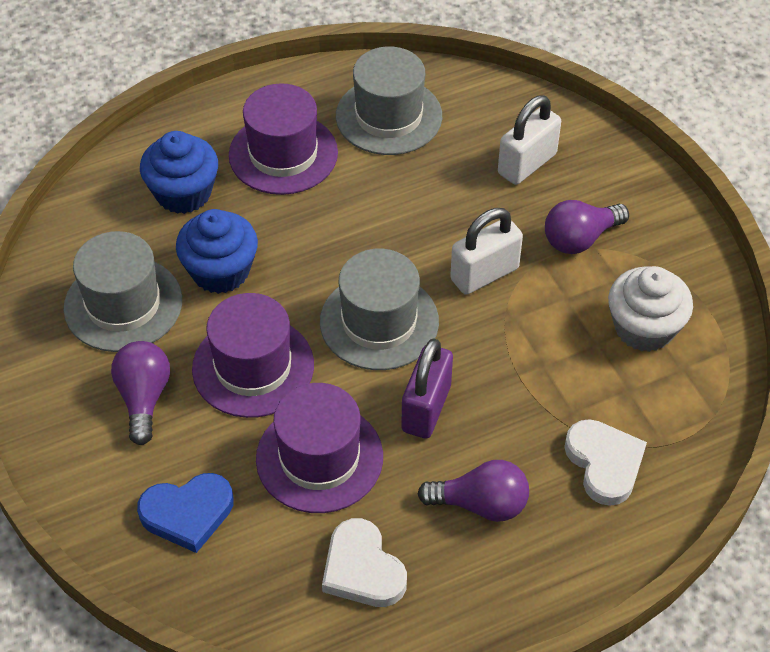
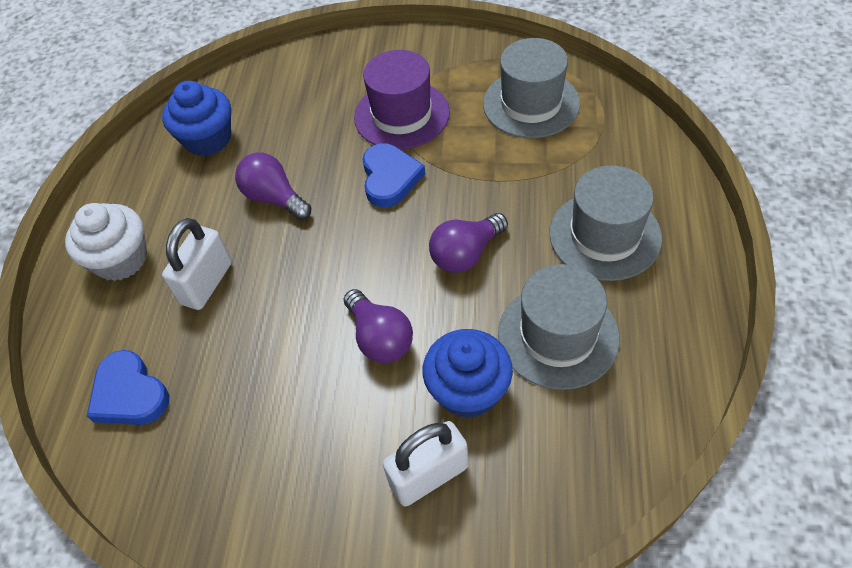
blue heart: 1 -> 2
purple hat: 3 -> 1
purple padlock: 1 -> 0
white heart: 2 -> 0

